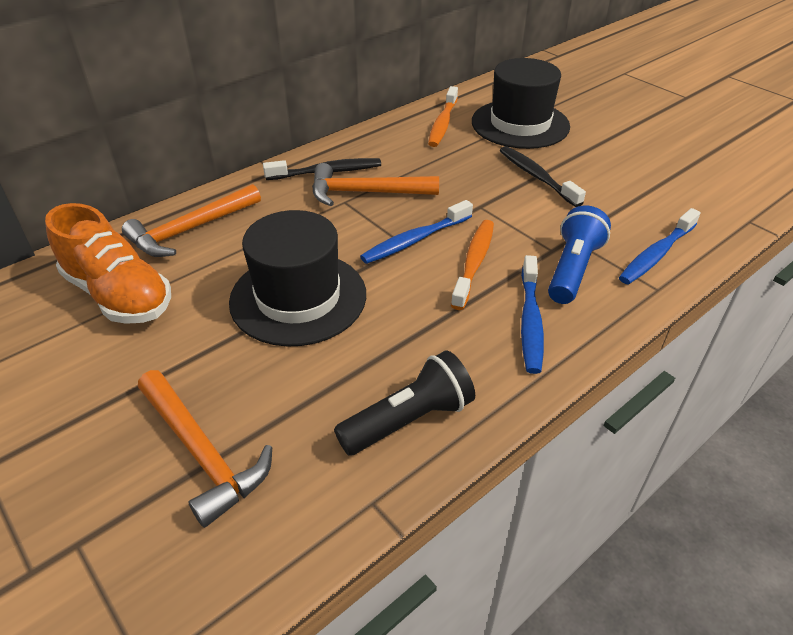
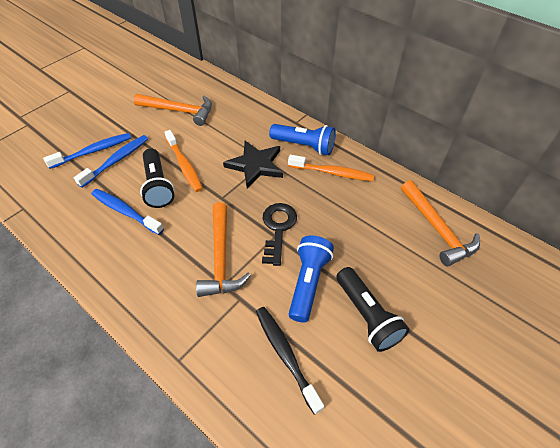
black flashlight: 1 -> 2
black hat: 2 -> 0
black key: 0 -> 1
black star: 0 -> 1
black toothbrush: 2 -> 1
blue flashlight: 1 -> 2
orange shoe: 1 -> 0

